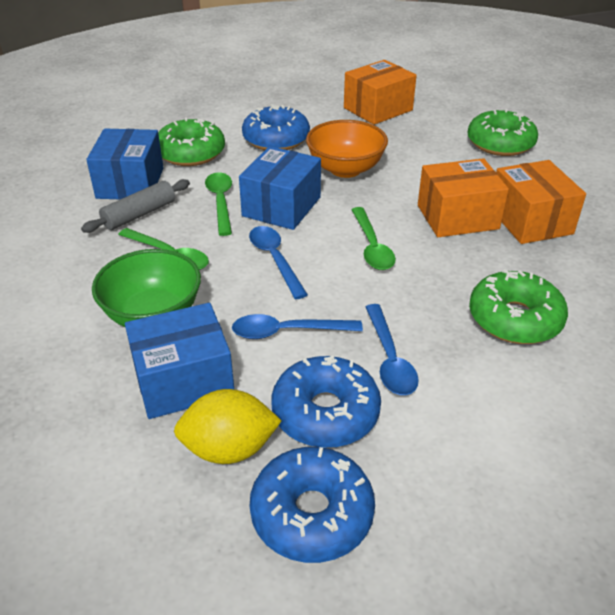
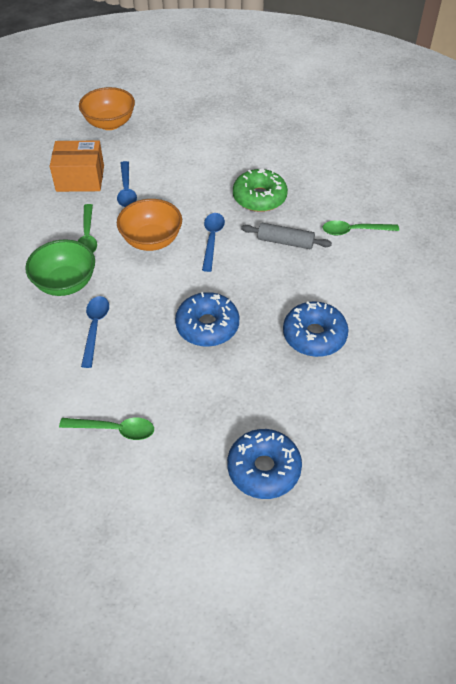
blue box: 3 -> 0
green donut: 3 -> 1
orange bowl: 1 -> 2
orange box: 3 -> 1
yellow lemon: 1 -> 0

